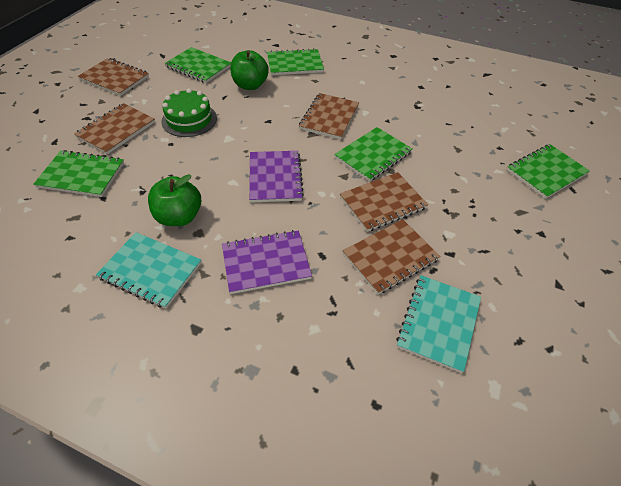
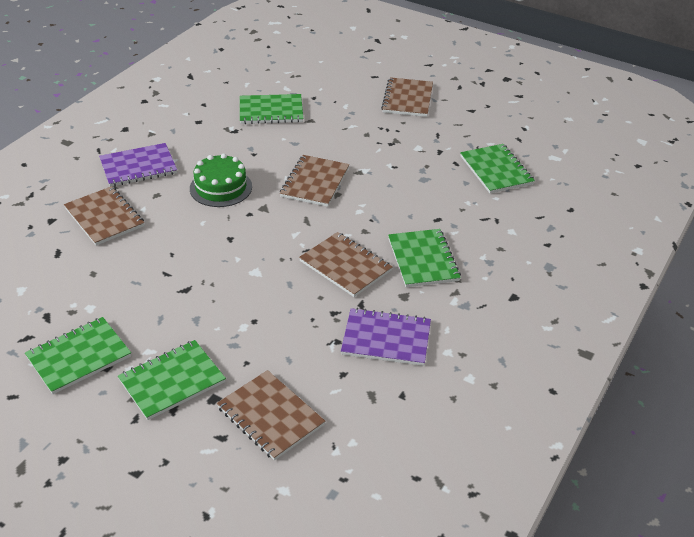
green apple: 2 -> 0
turquoise notebook: 2 -> 0

